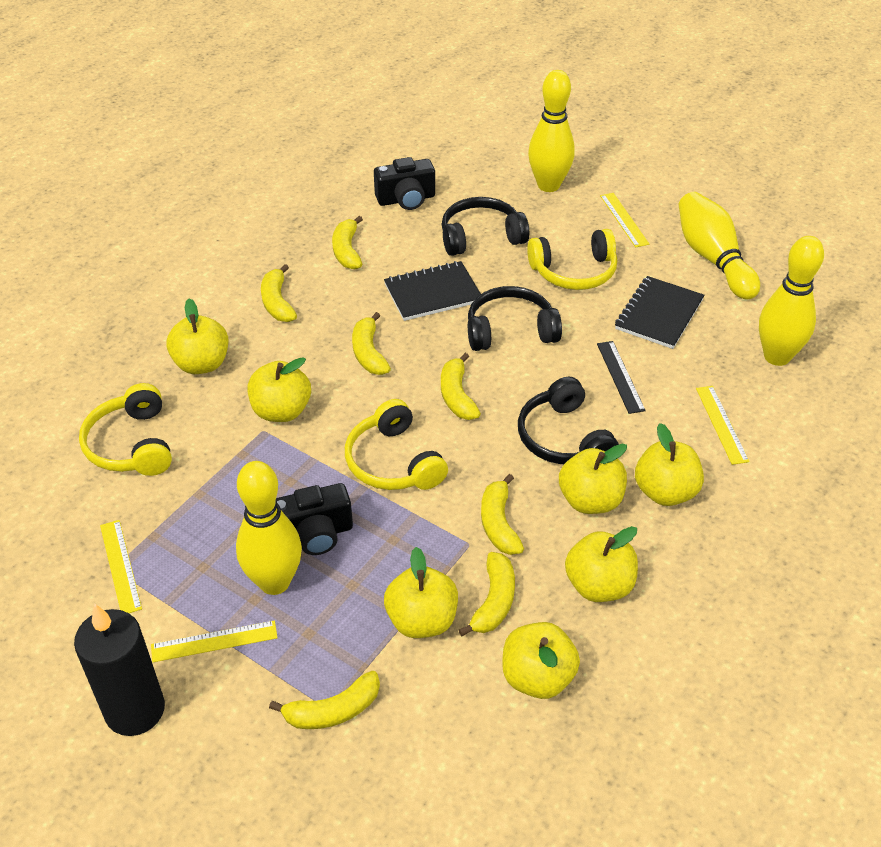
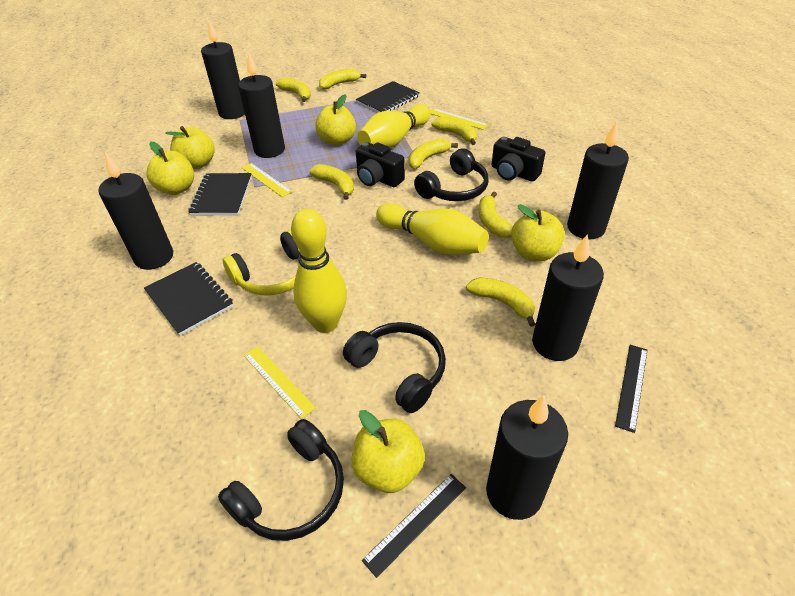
black candle: 1 -> 6
black notebook: 2 -> 3
black ruler: 1 -> 2
yellow apple: 7 -> 5
yellow bowling pin: 4 -> 3
yellow headphones: 3 -> 1
yellow ruler: 4 -> 3

